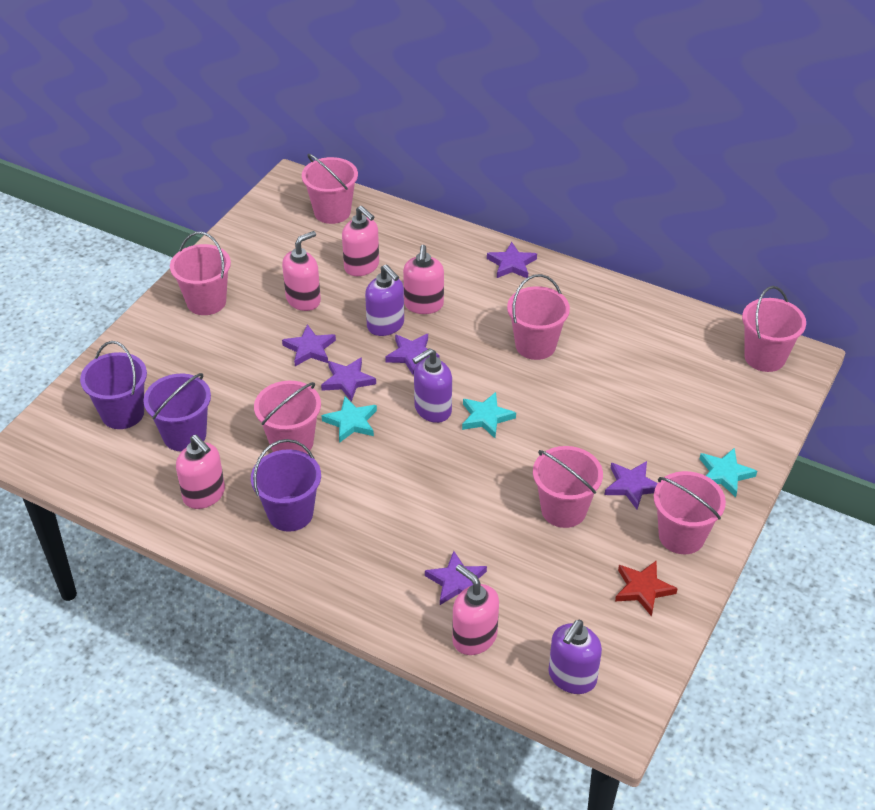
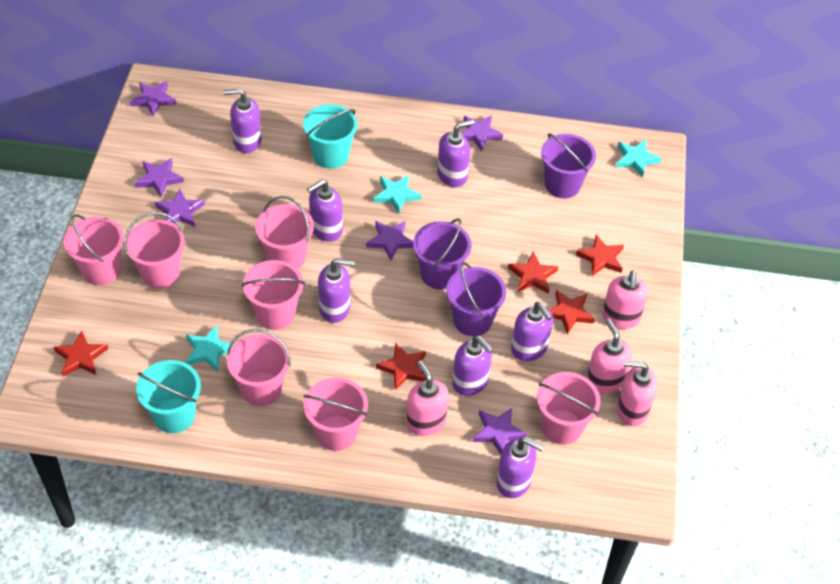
pink soap dispenser: 5 -> 4
purple soap dispenser: 3 -> 7
red star: 1 -> 5
turquoise bucket: 0 -> 2

